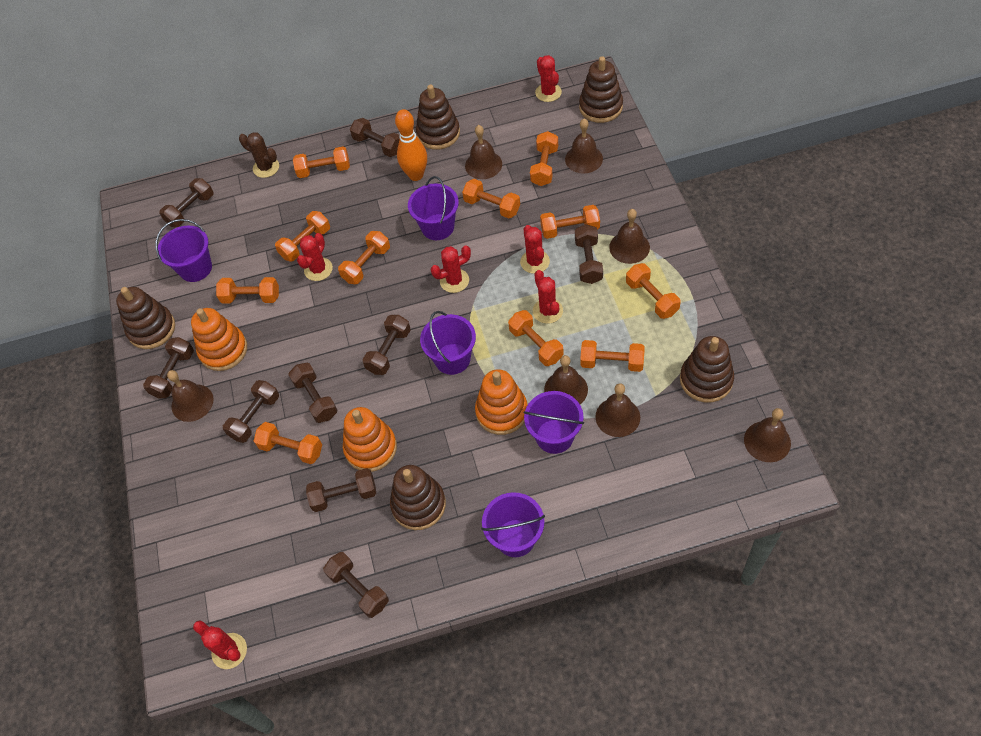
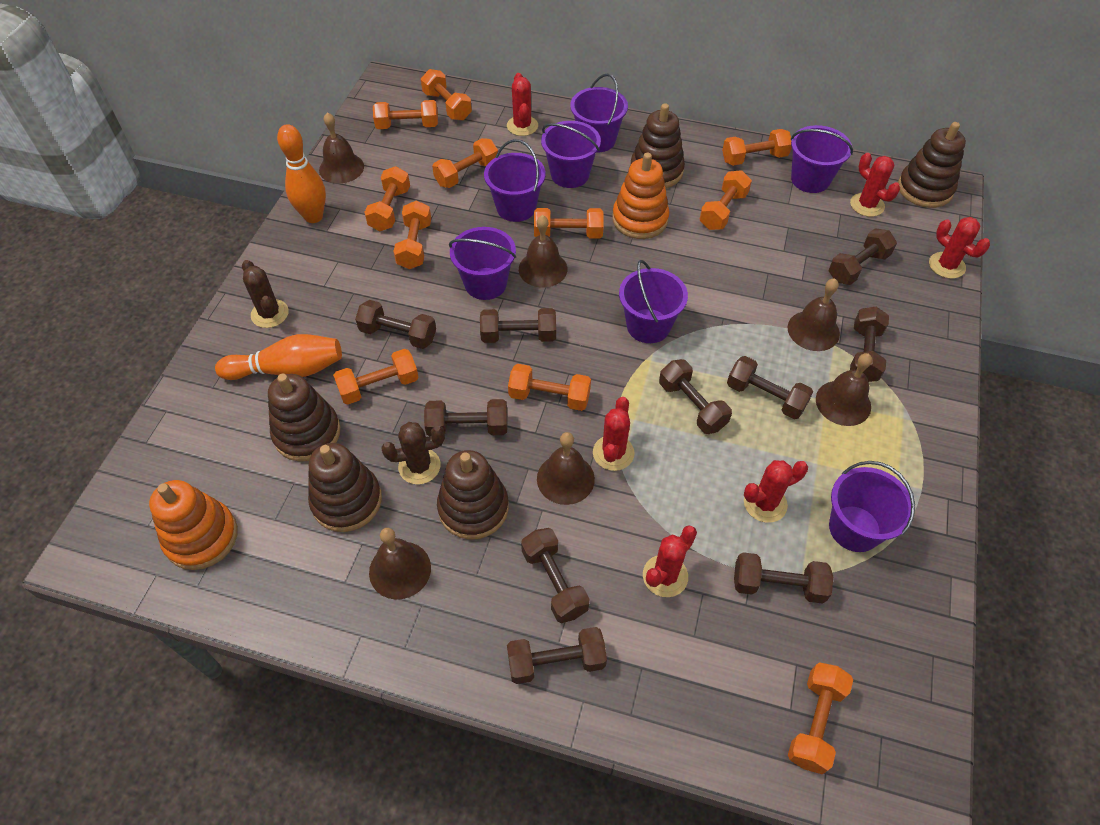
brown bell: 7 -> 6
brown cactus: 1 -> 2
brown dumbbell: 9 -> 10
orange bowling pin: 1 -> 2
orange stacking toy: 3 -> 2
purple bucket: 5 -> 7

